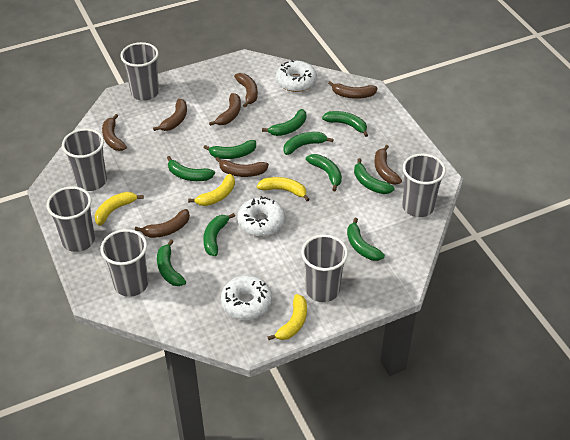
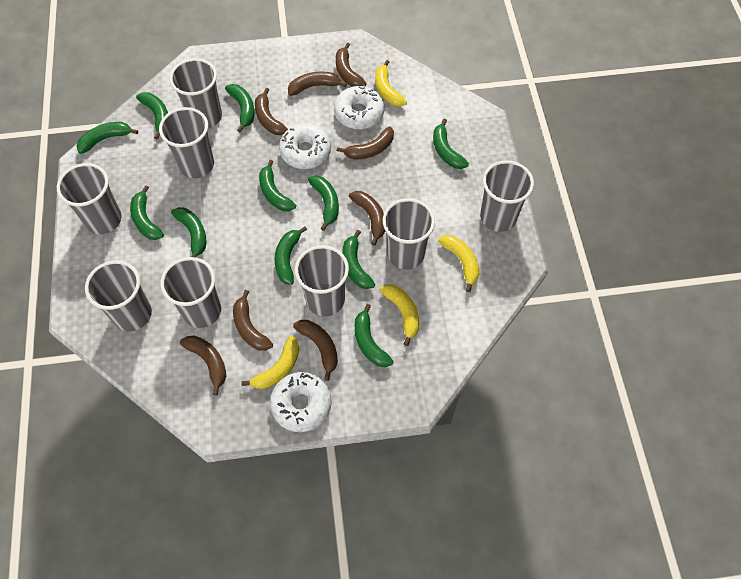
green banana: 10 -> 11
grey cup: 6 -> 8

